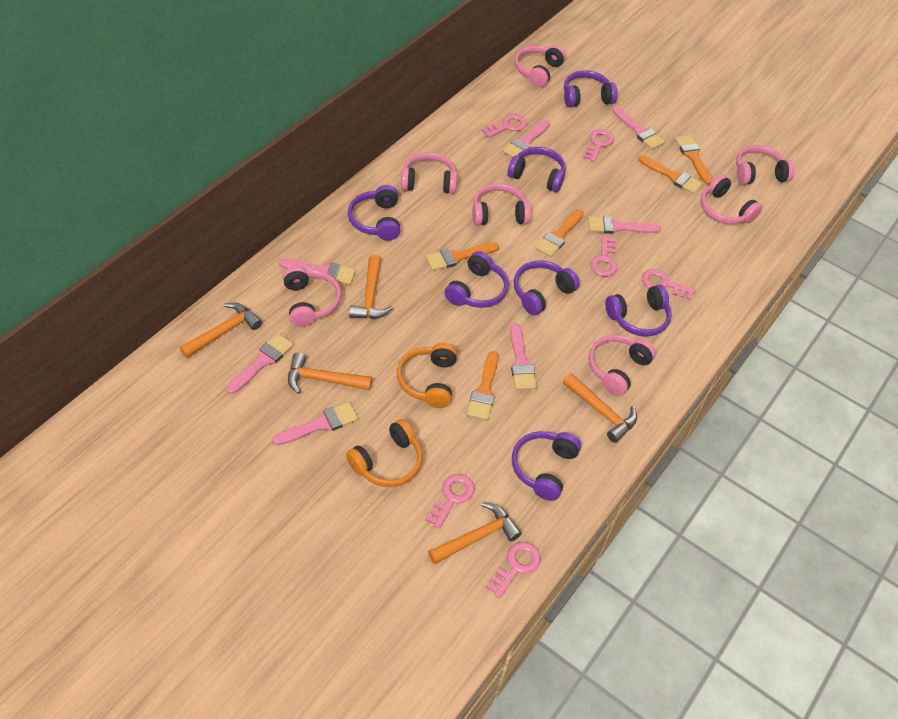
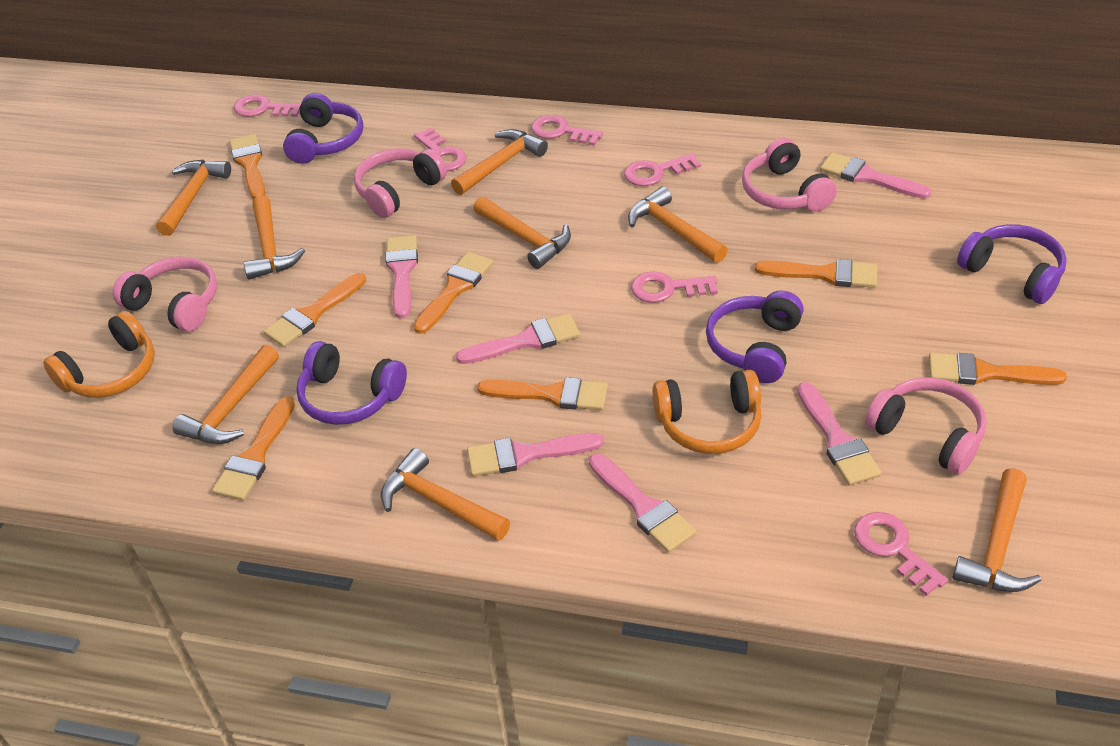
orange brush: 5 -> 7
orange hammer: 5 -> 8
pink brush: 7 -> 6
pink headphones: 7 -> 4
purple headphones: 7 -> 4

